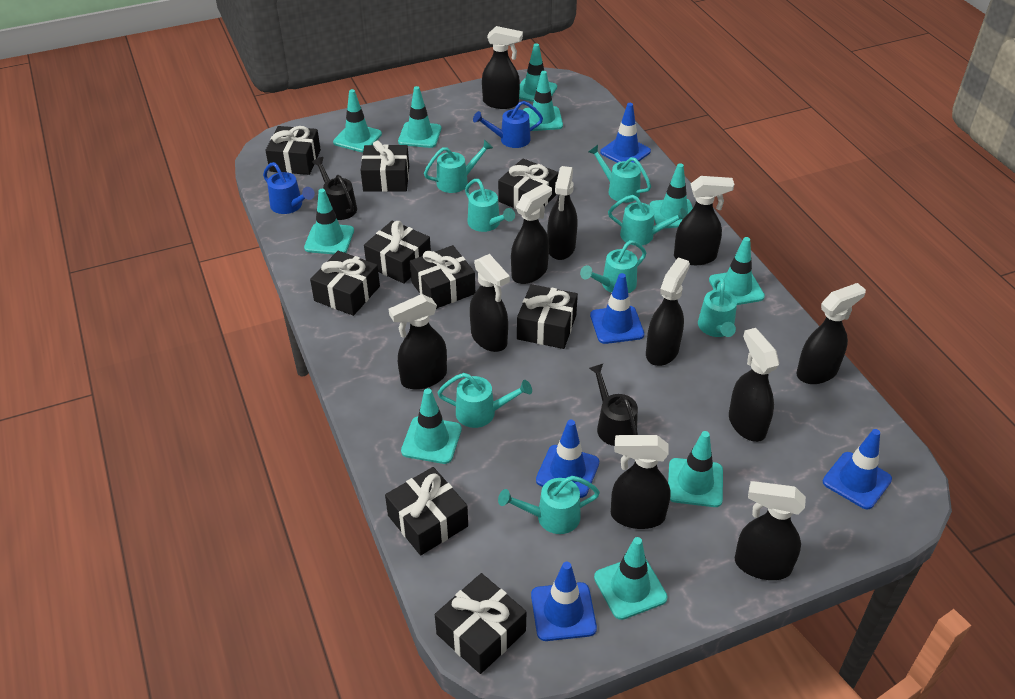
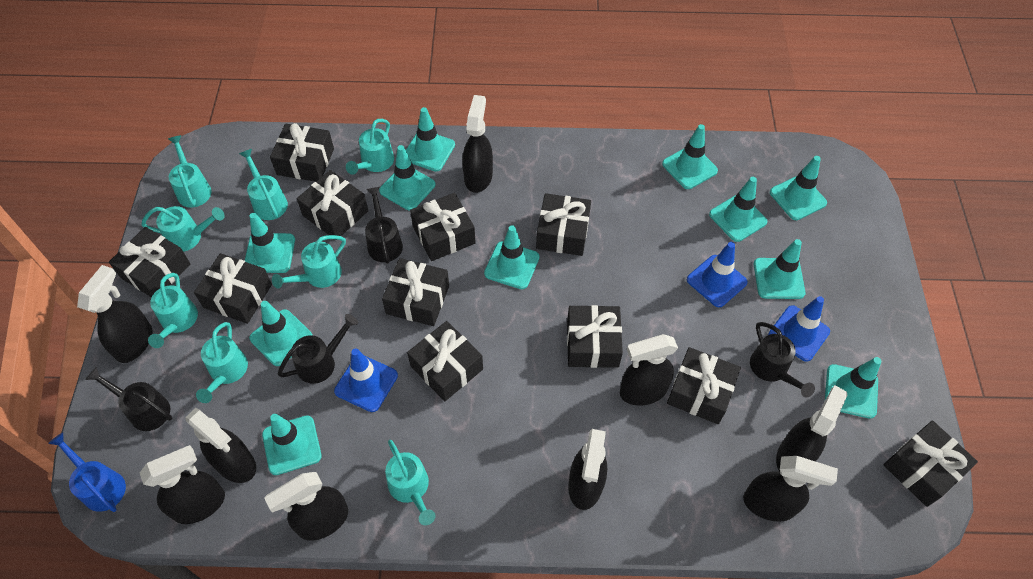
black gift: 9 -> 11
black spray bottle: 11 -> 9
black watering can: 2 -> 4
blue traffic cone: 5 -> 3
blue watering can: 2 -> 1
turquoise traffic cone: 10 -> 11

